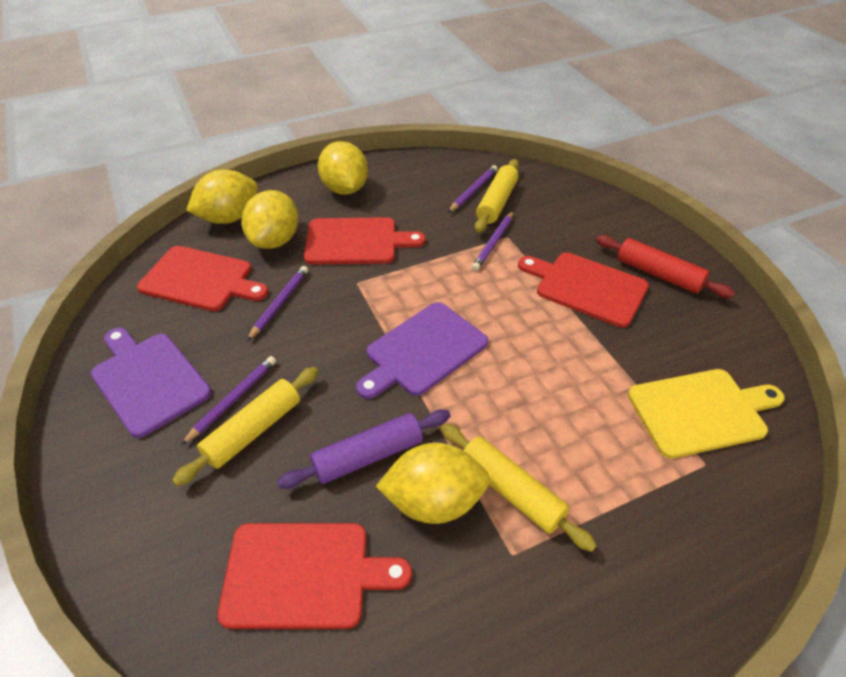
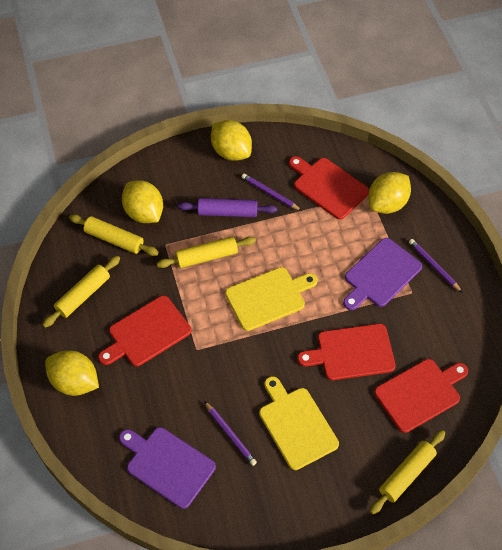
purple pencil: 4 -> 3
red rolling pin: 1 -> 0
yellow cutting board: 1 -> 2
yellow rolling pin: 3 -> 4

